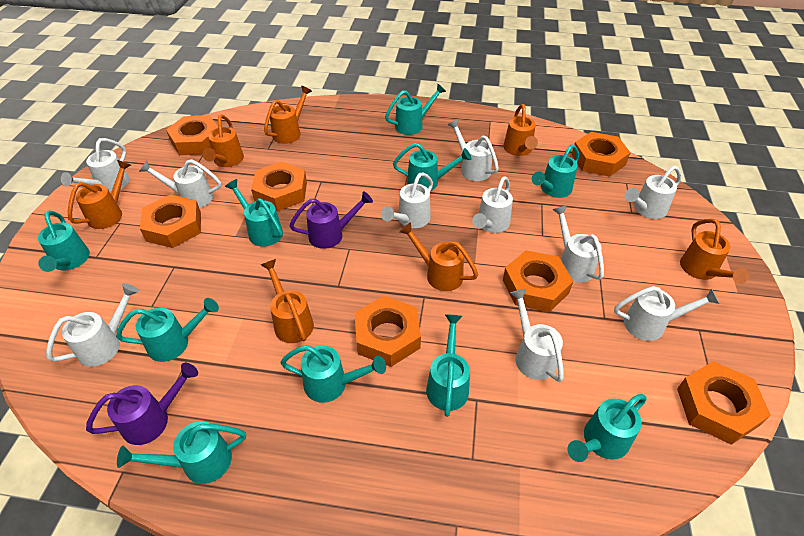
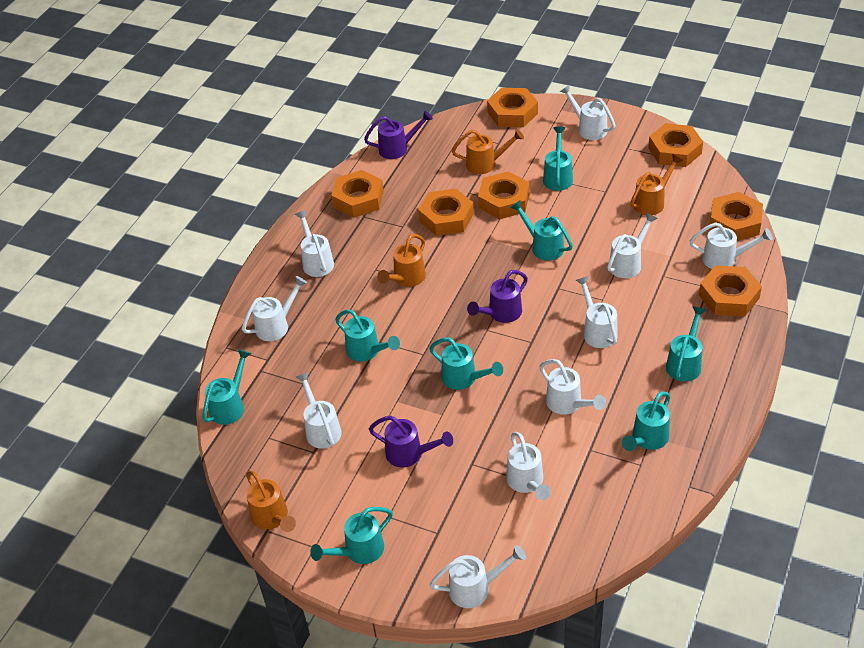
orange watering can: 7 -> 4
purple watering can: 2 -> 3
turquoise watering can: 10 -> 8

